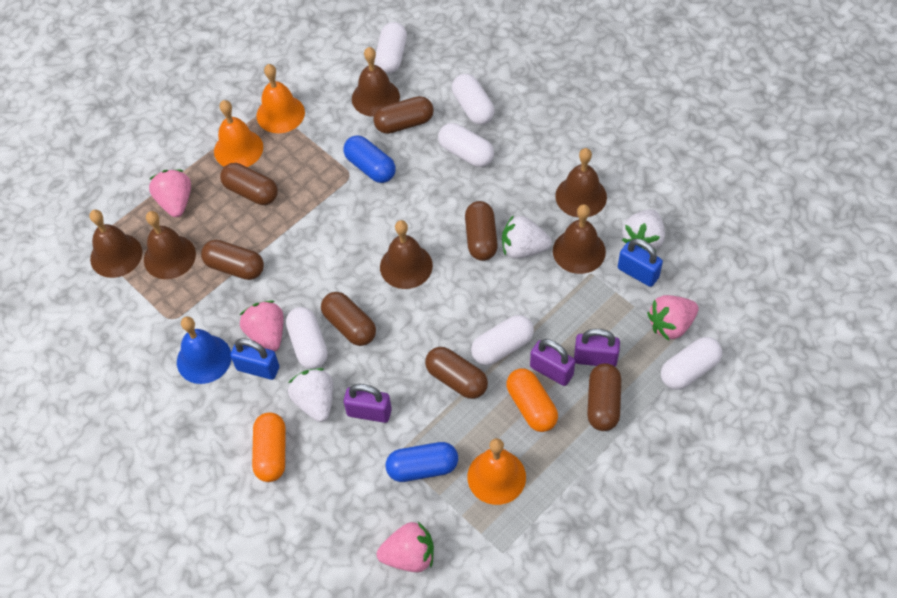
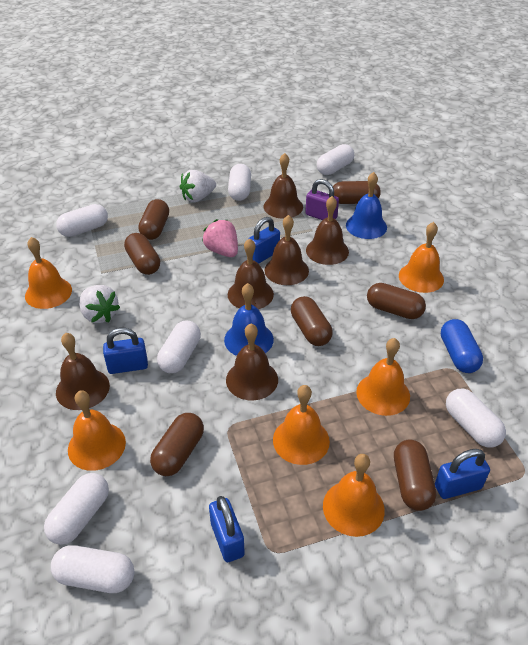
blue bell: 1 -> 2
blue capsule: 2 -> 1
blue padlock: 2 -> 4
orange bell: 3 -> 6
orange capsule: 2 -> 0
pink strawberry: 4 -> 1
purple padlock: 3 -> 1
white capsule: 6 -> 7
white strawberry: 3 -> 2

